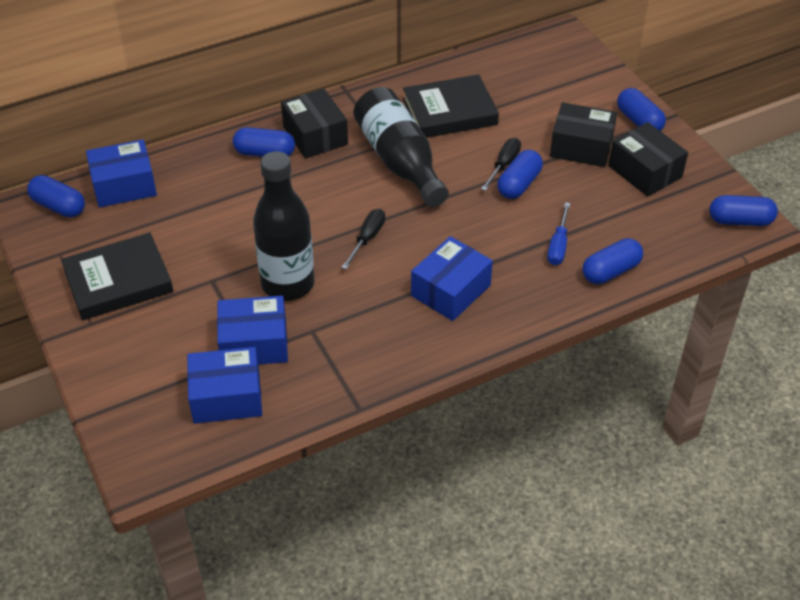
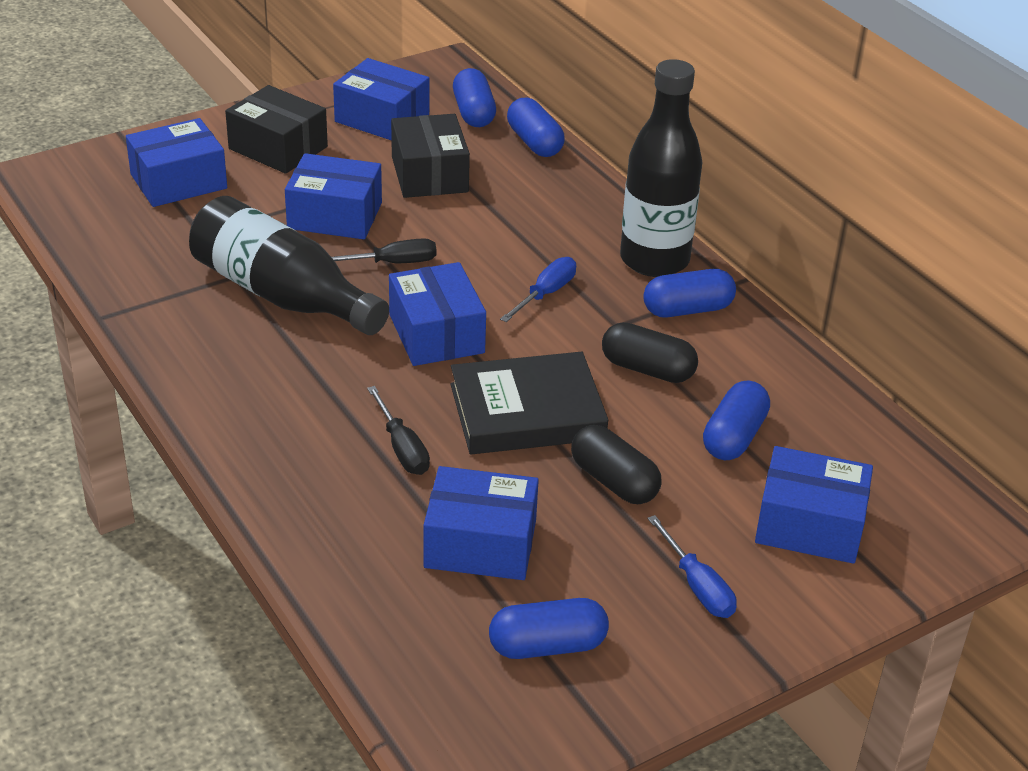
black book: 2 -> 1
black box: 3 -> 2
black capsule: 0 -> 2
blue box: 4 -> 6
blue capsule: 6 -> 5
blue screwdriver: 1 -> 2

